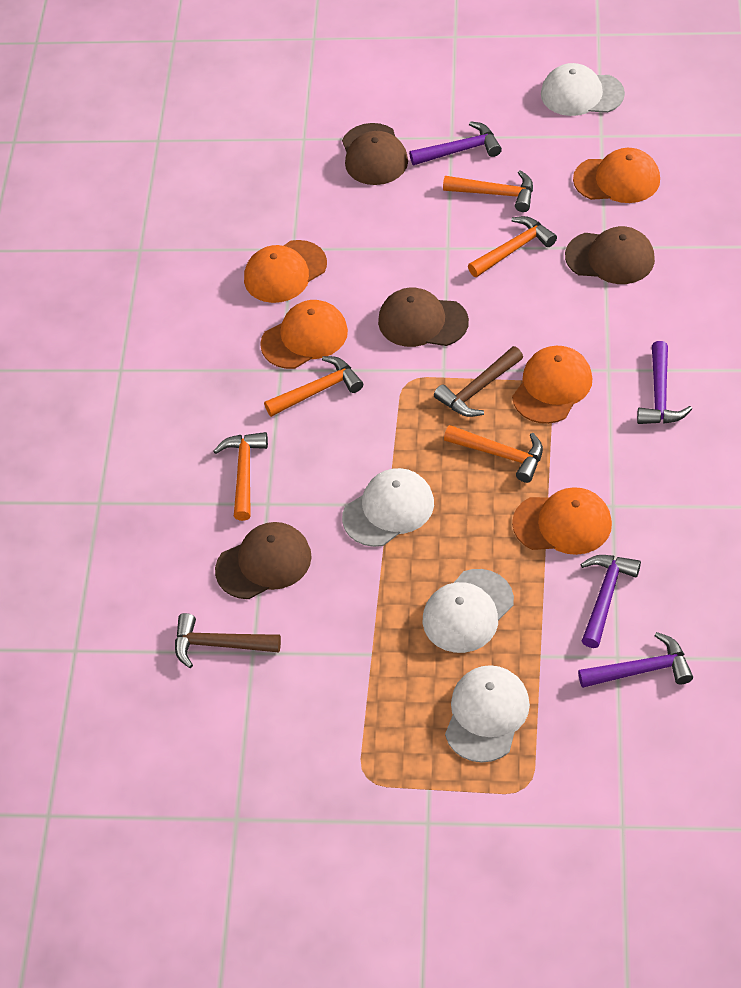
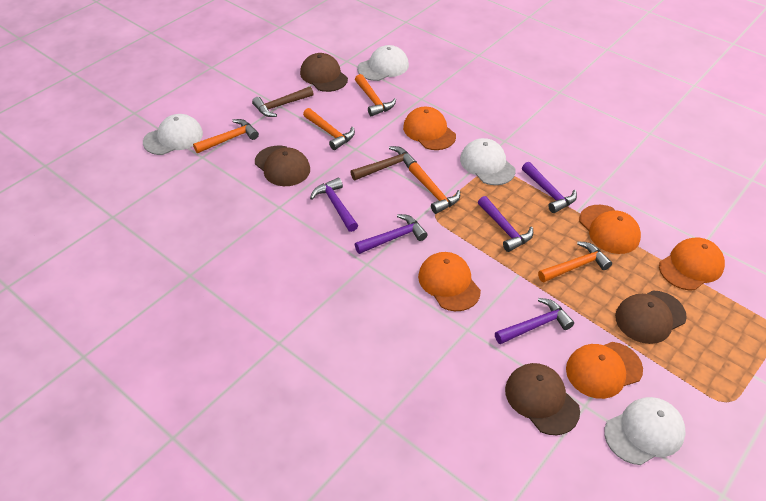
purple hammer: 4 -> 5

